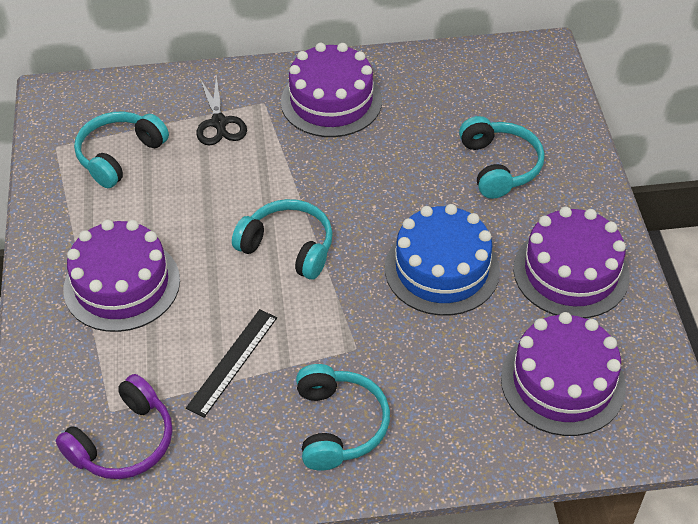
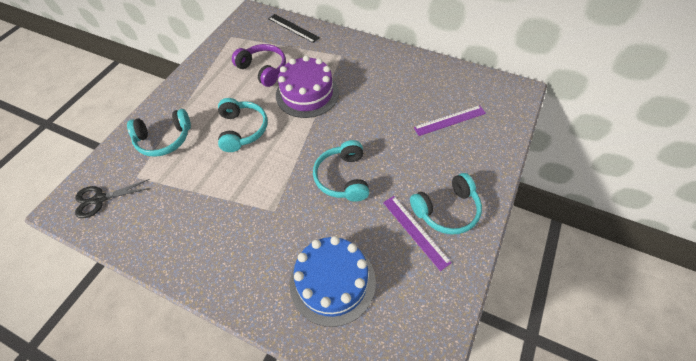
purple cake: 4 -> 1
purple ruler: 0 -> 2

